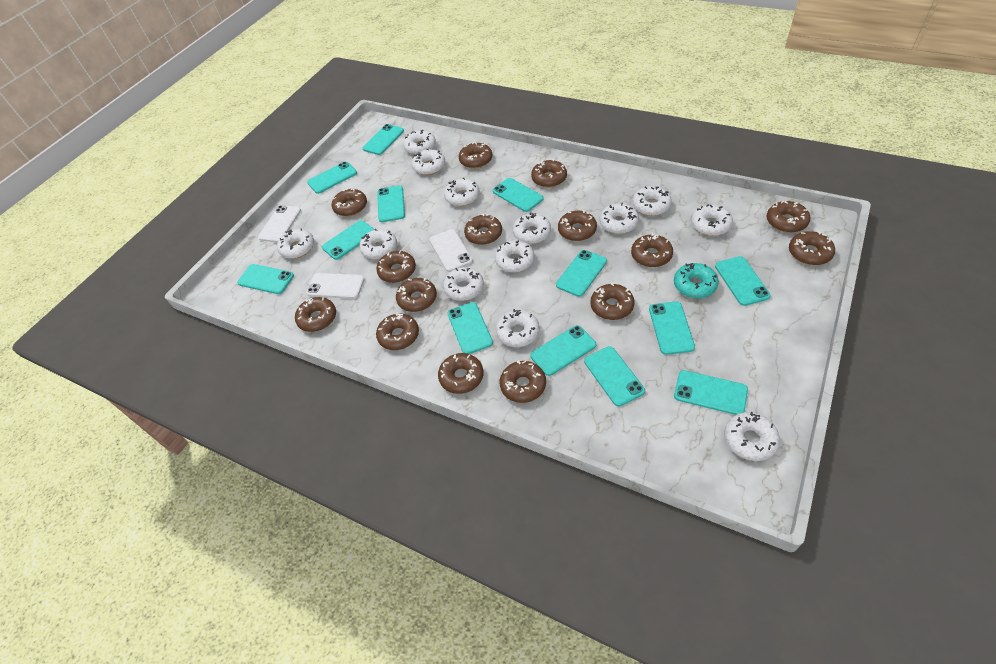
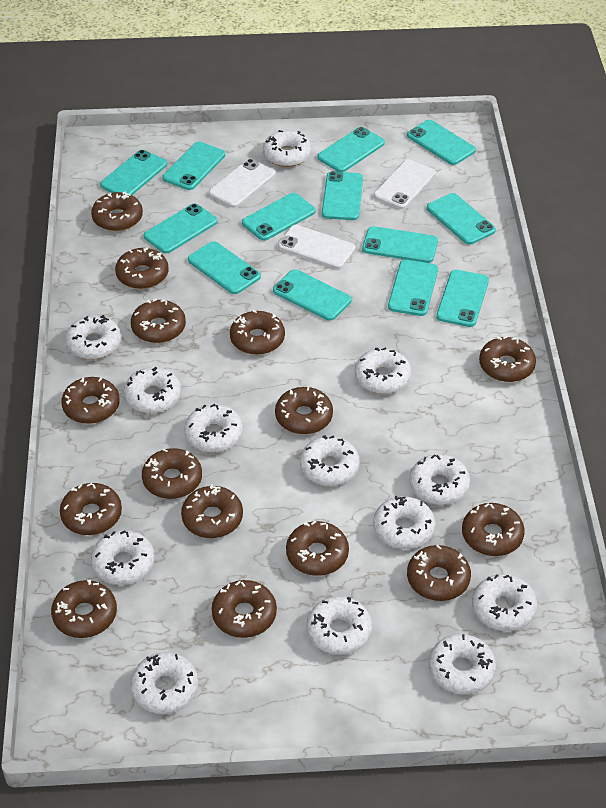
turquoise donut: 1 -> 0

